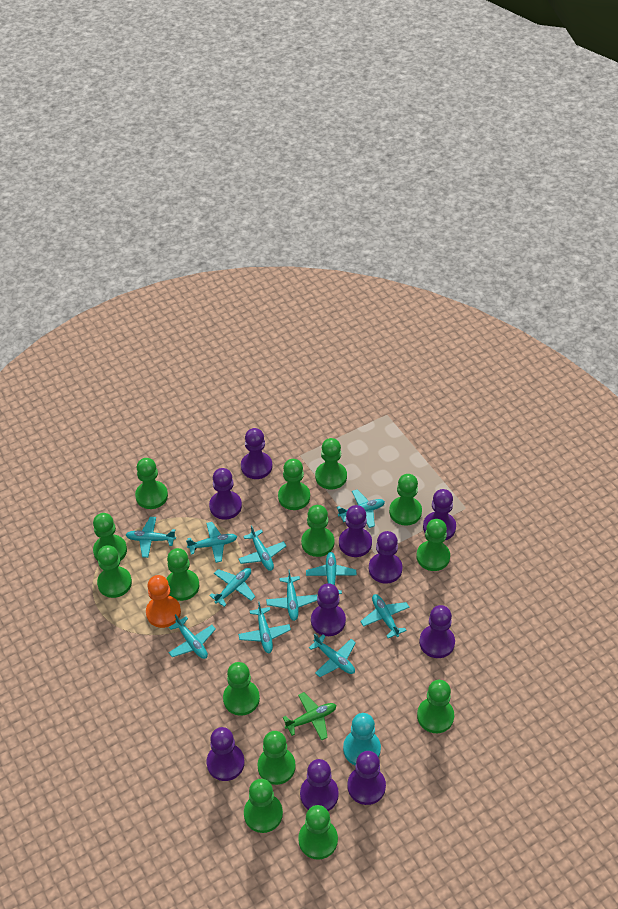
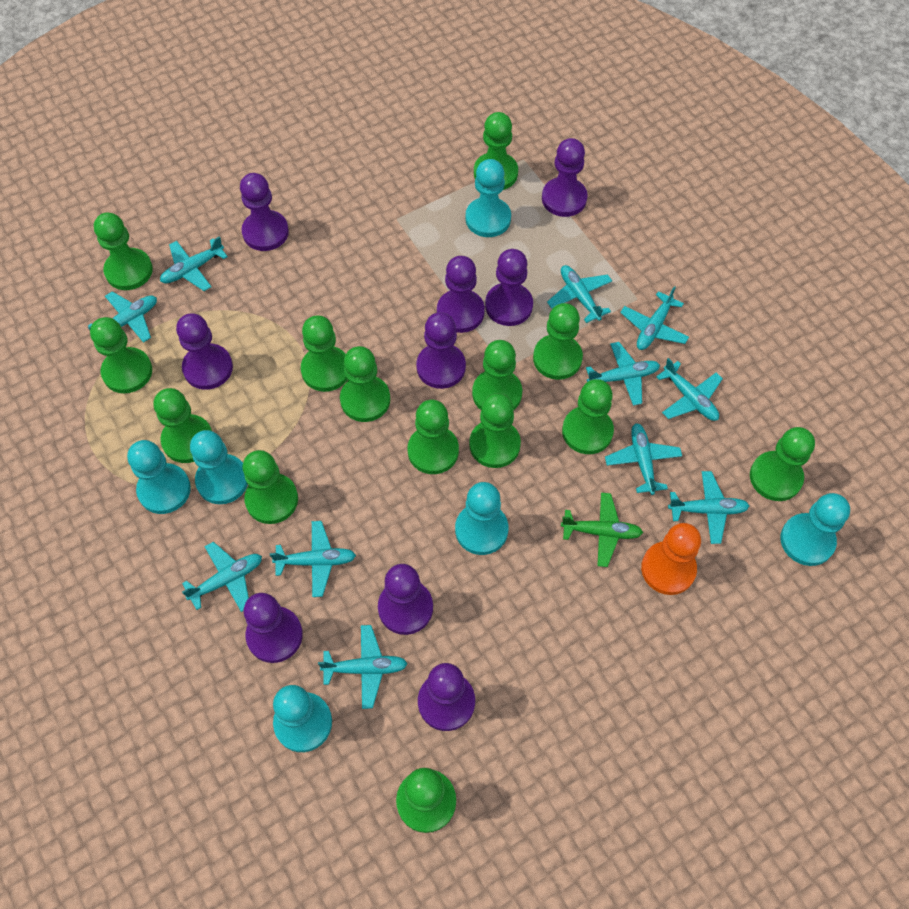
purple pawn: 10 -> 9
turquoise pawn: 1 -> 6

